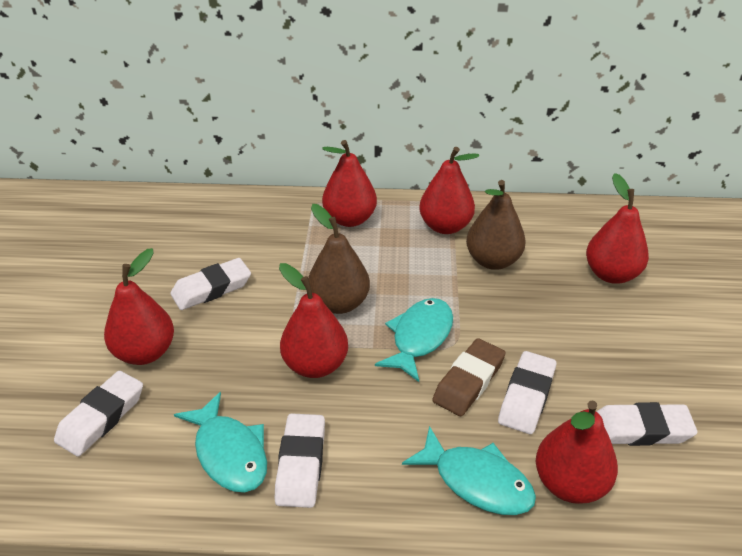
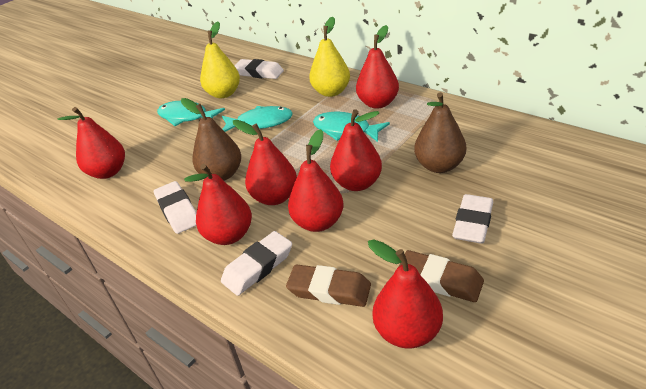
brown eraser: 1 -> 2
red pear: 6 -> 7
white eraser: 5 -> 4
yellow pear: 0 -> 2

